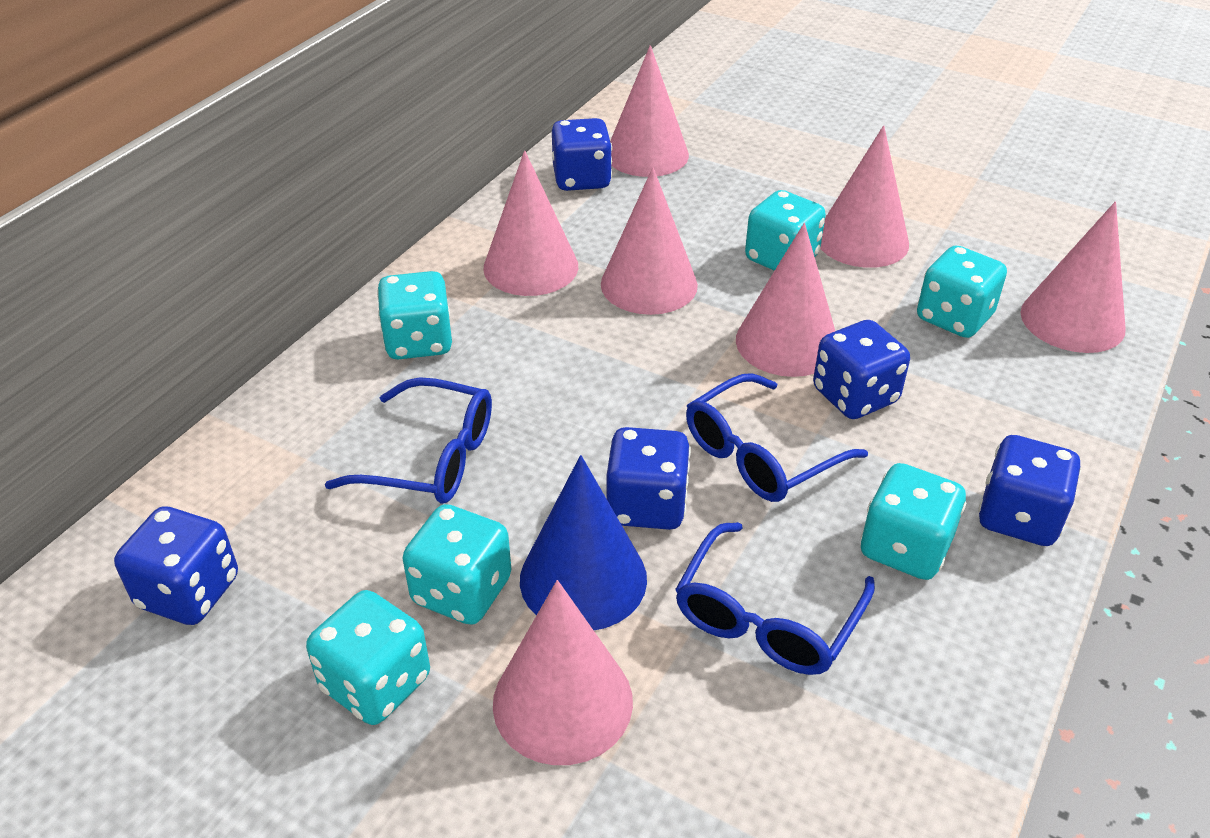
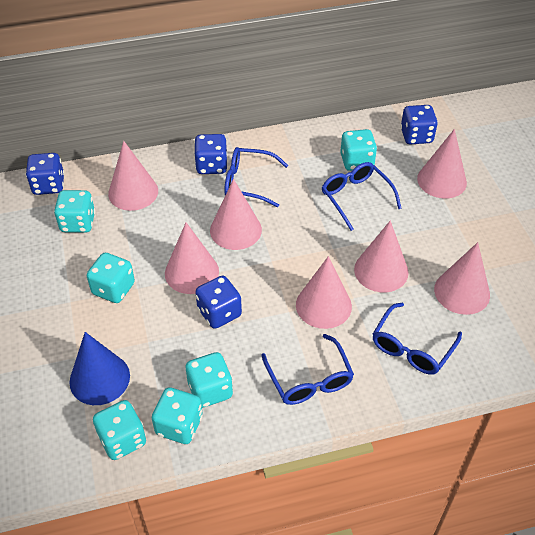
blue dice: 5 -> 4
blue glasses: 3 -> 4

